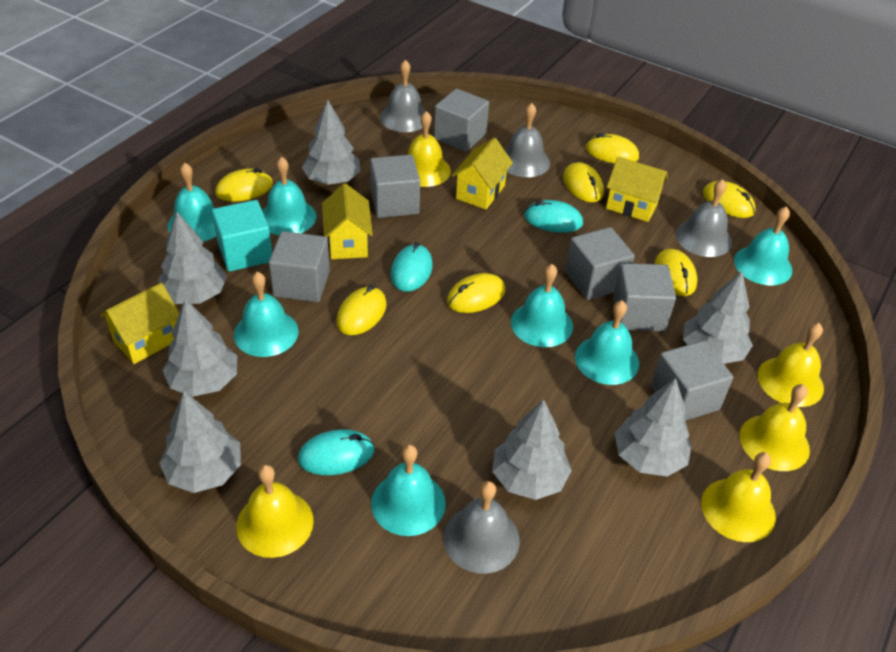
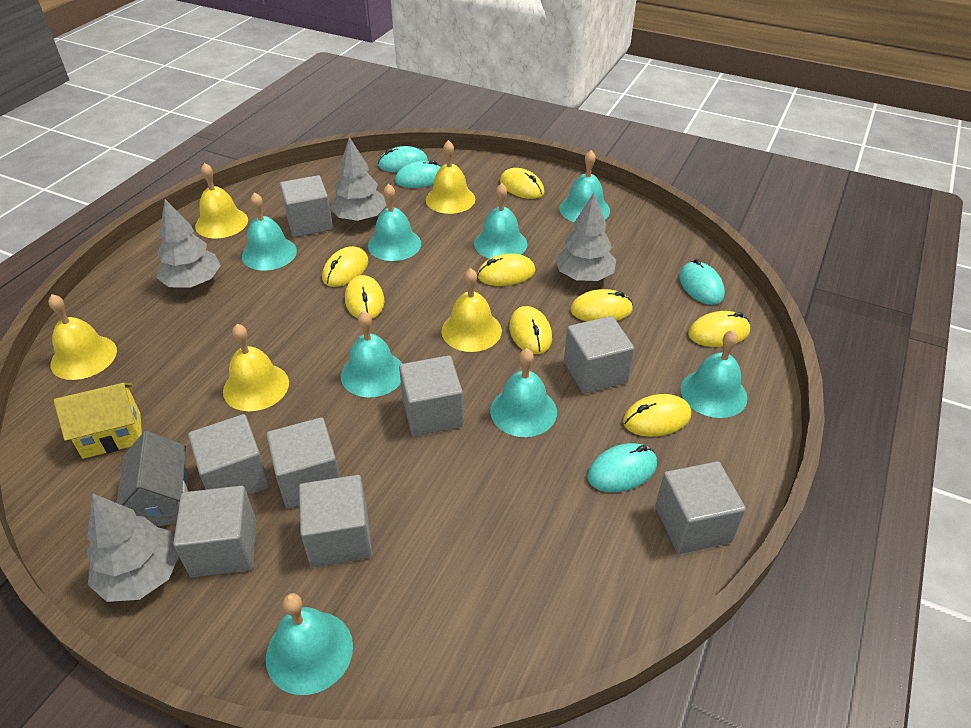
grey bell: 4 -> 0
grey cube: 6 -> 8
grey house: 0 -> 1
grey tree: 7 -> 4
turquoise bell: 7 -> 8
turquoise cube: 1 -> 0
turquoise mouse: 3 -> 4
yellow house: 4 -> 1
yellow mouse: 7 -> 8

